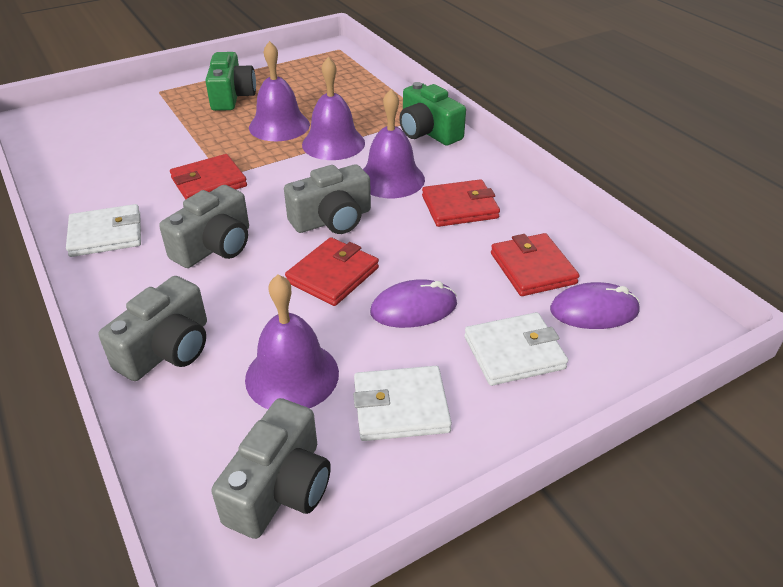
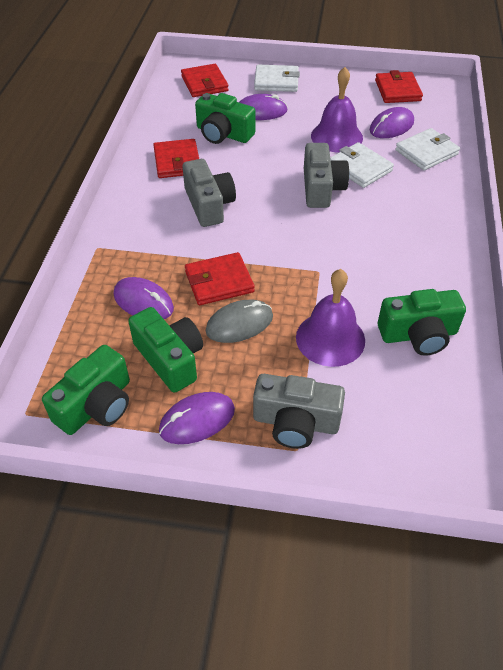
green camera: 2 -> 4
grey camera: 4 -> 3
grey mouse: 0 -> 1
purple bell: 4 -> 2
purple mouse: 2 -> 4

